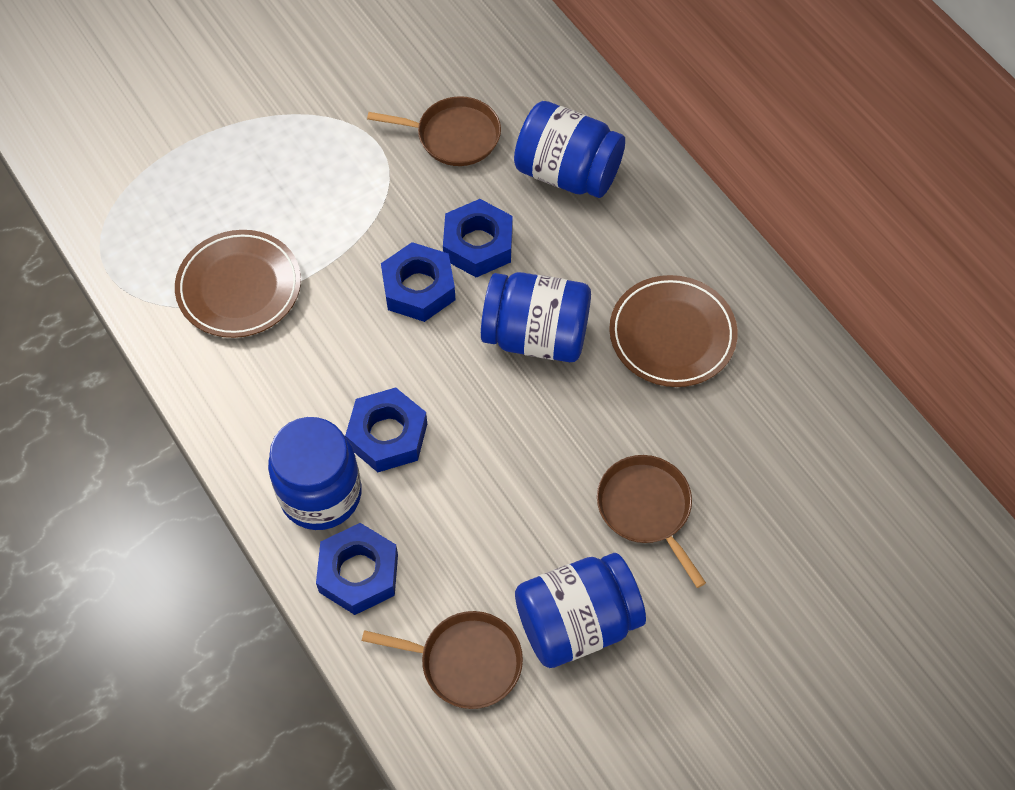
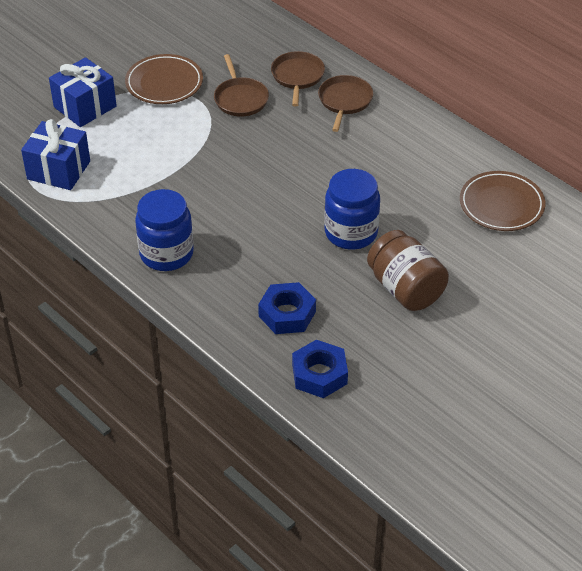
blue gift: 0 -> 2
blue jar: 4 -> 2
blue nut: 4 -> 2
brown jar: 0 -> 1

